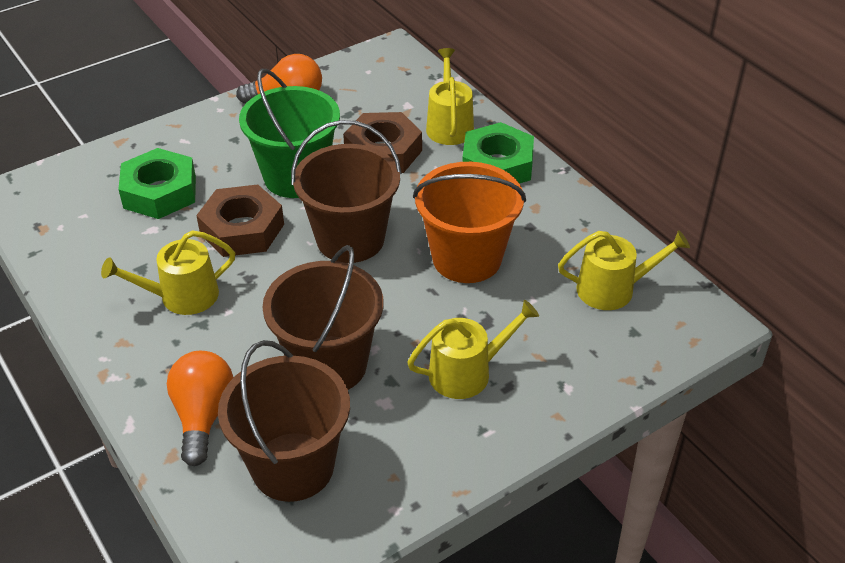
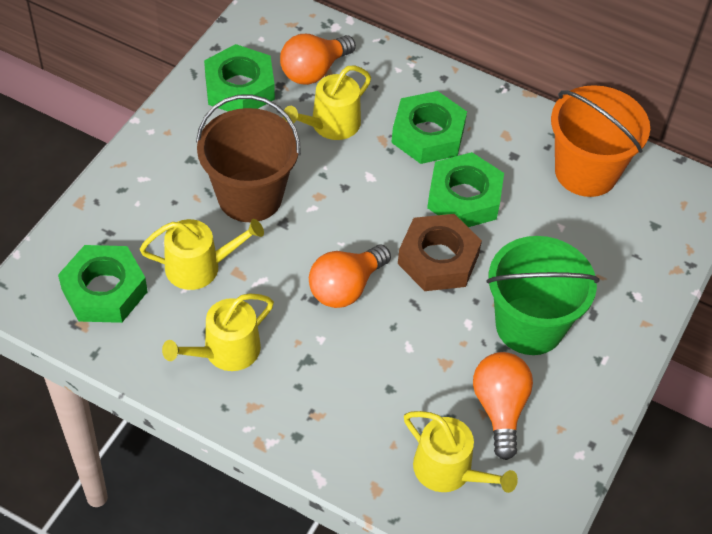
brown bucket: 3 -> 1
brown nut: 2 -> 1
green nut: 2 -> 4
orange light bulb: 2 -> 3

